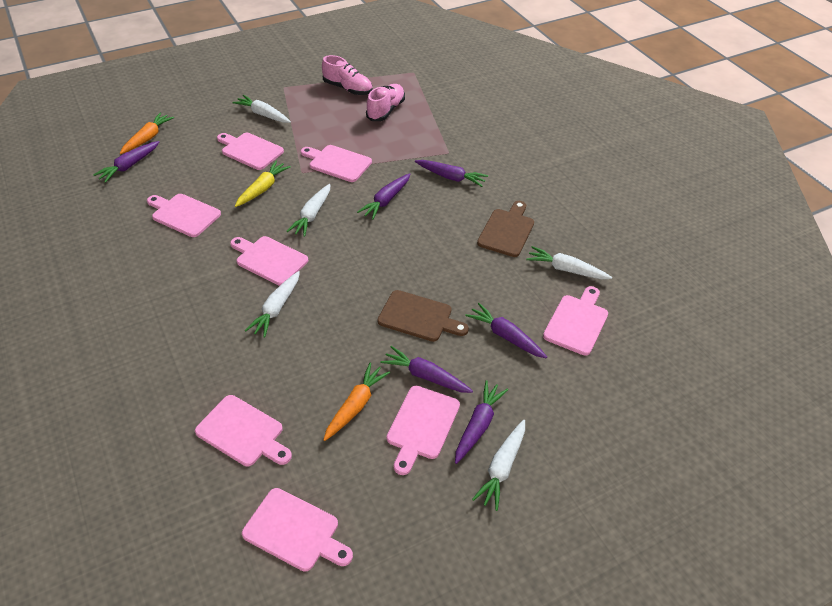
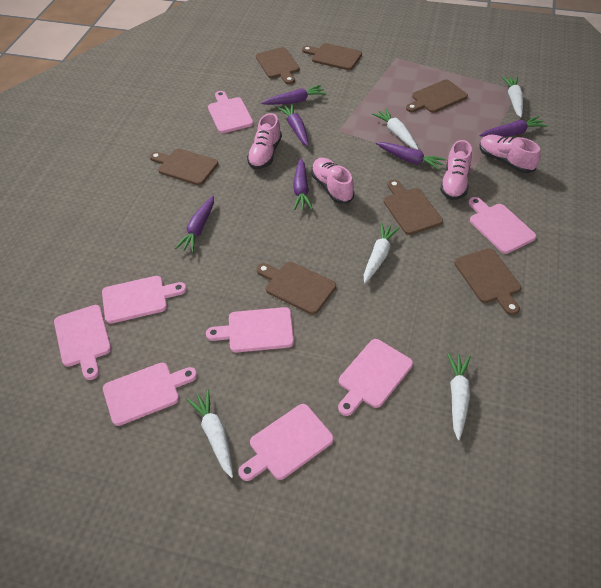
brown cutting board: 2 -> 7
orange carrot: 2 -> 0
pink shoe: 2 -> 4
yellow carrot: 1 -> 0

